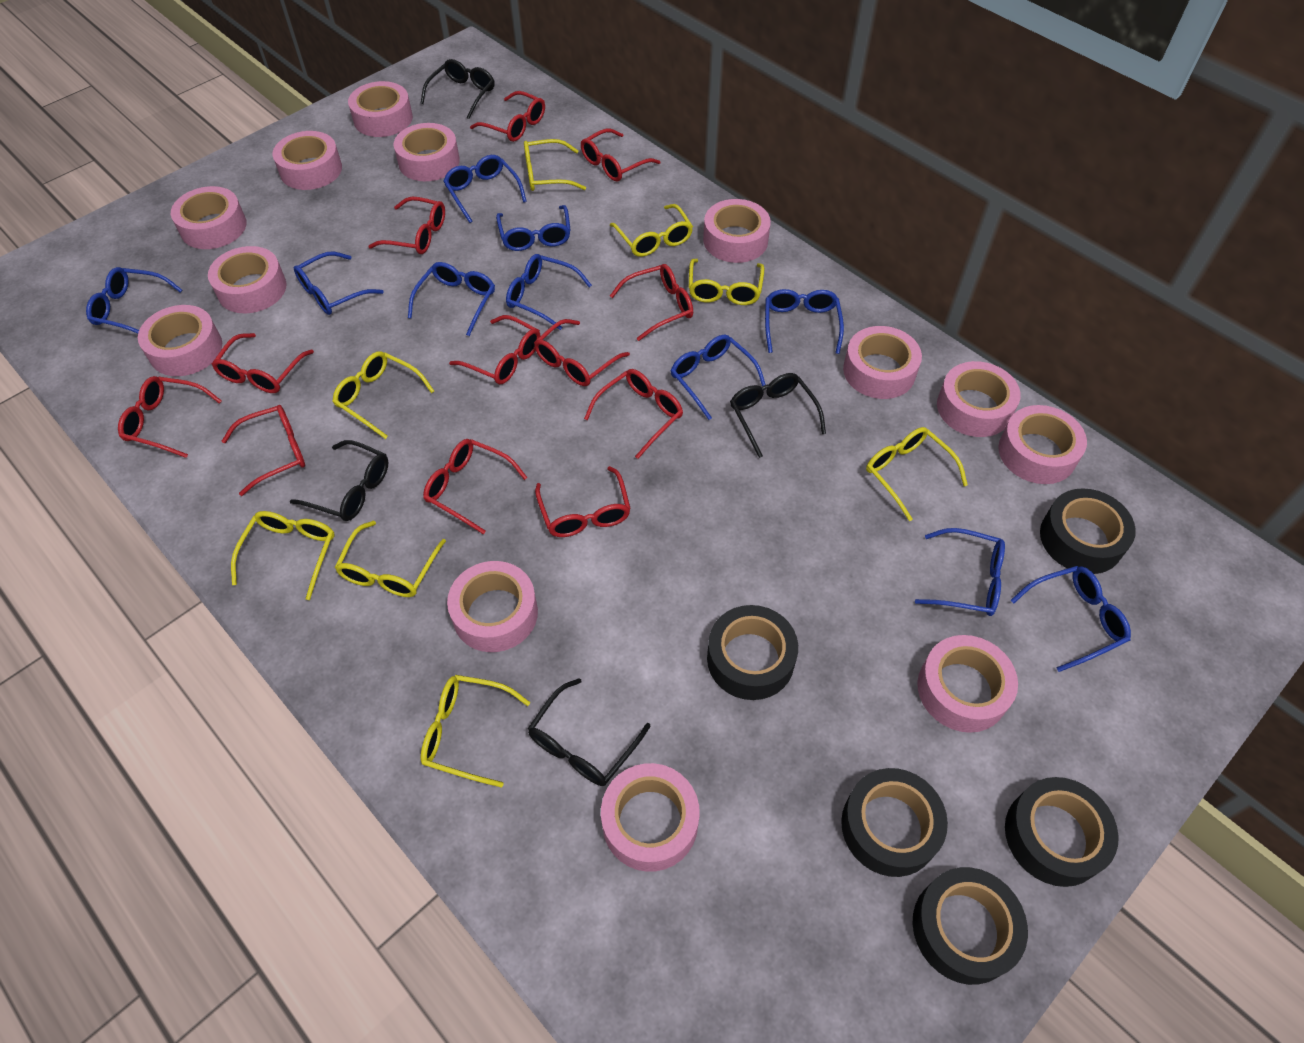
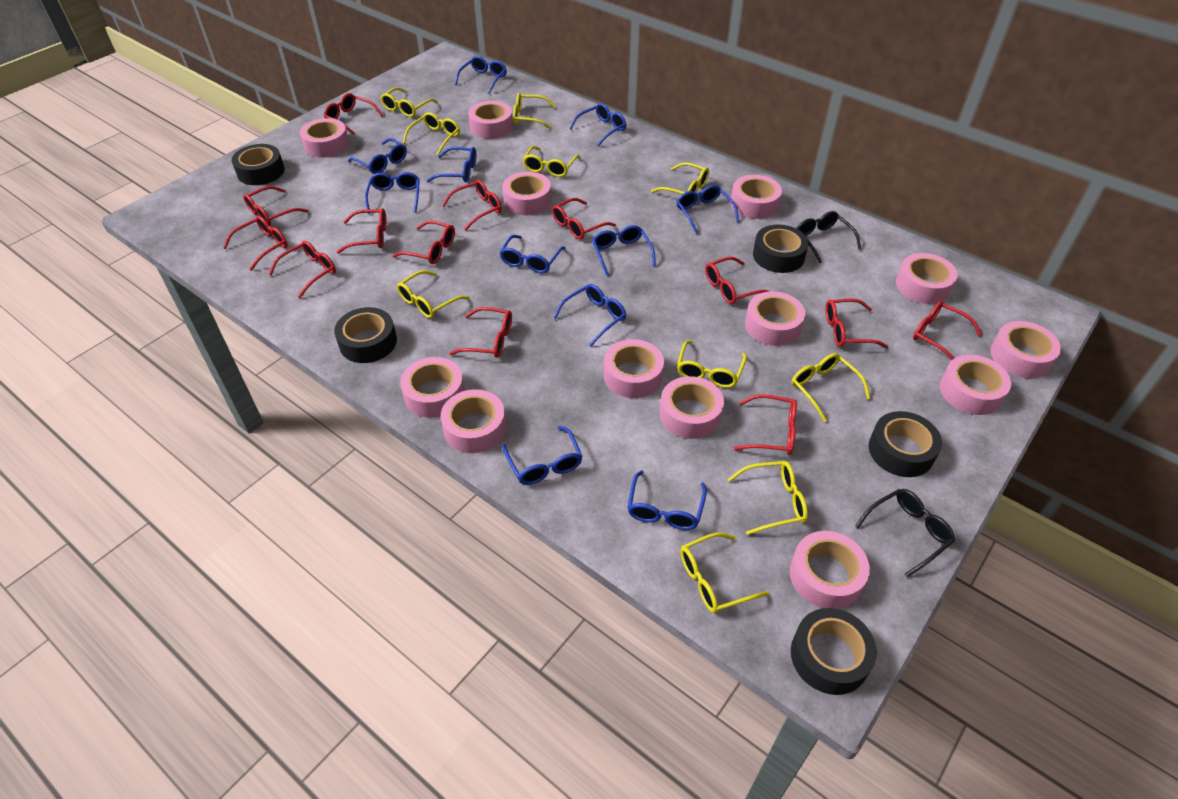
black glasses: 4 -> 2
blue glasses: 10 -> 11
red glasses: 12 -> 13
yellow glasses: 8 -> 10

